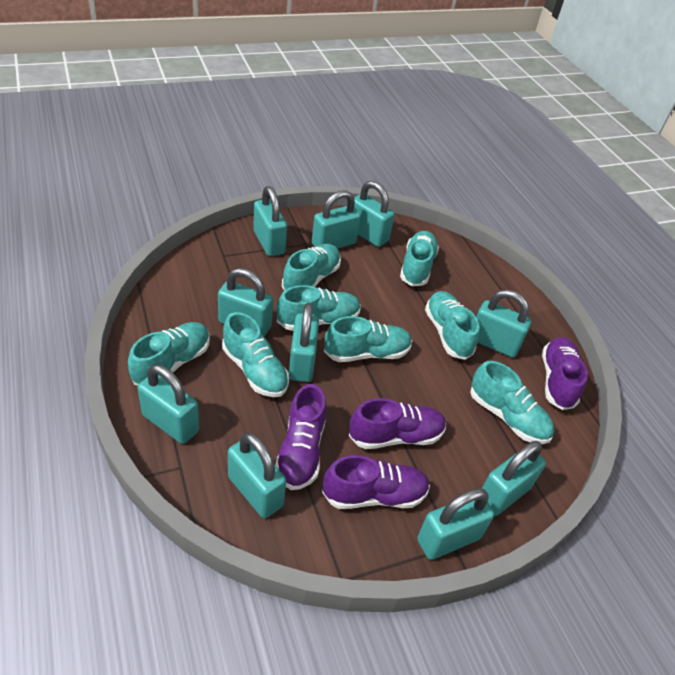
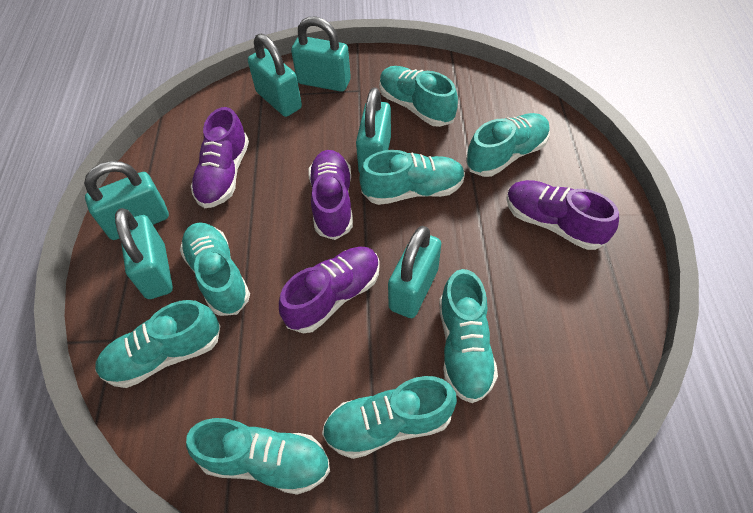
turquoise padlock: 10 -> 6

